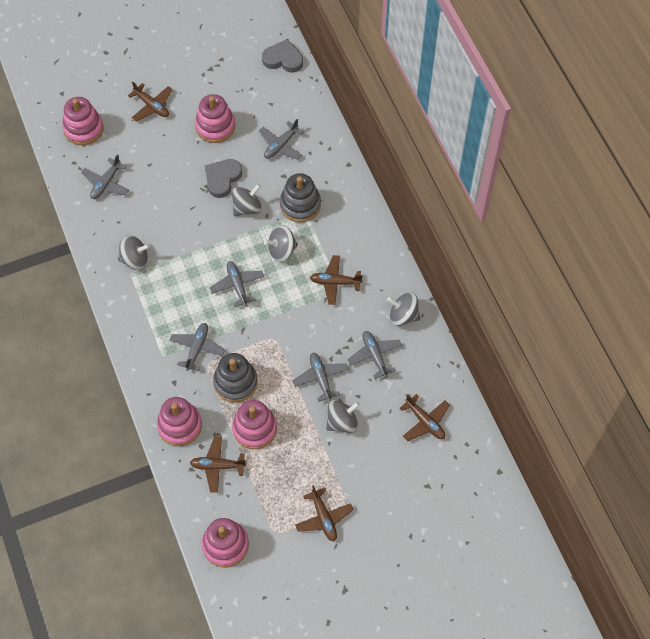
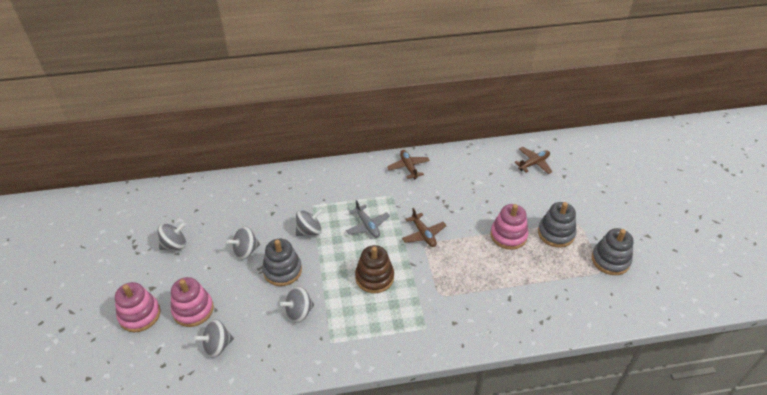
brown plane: 5 -> 3
brown stacking toy: 0 -> 1
grey heart: 2 -> 0
grey plane: 6 -> 1
grey stacking toy: 2 -> 3
pink stacking toy: 5 -> 3

